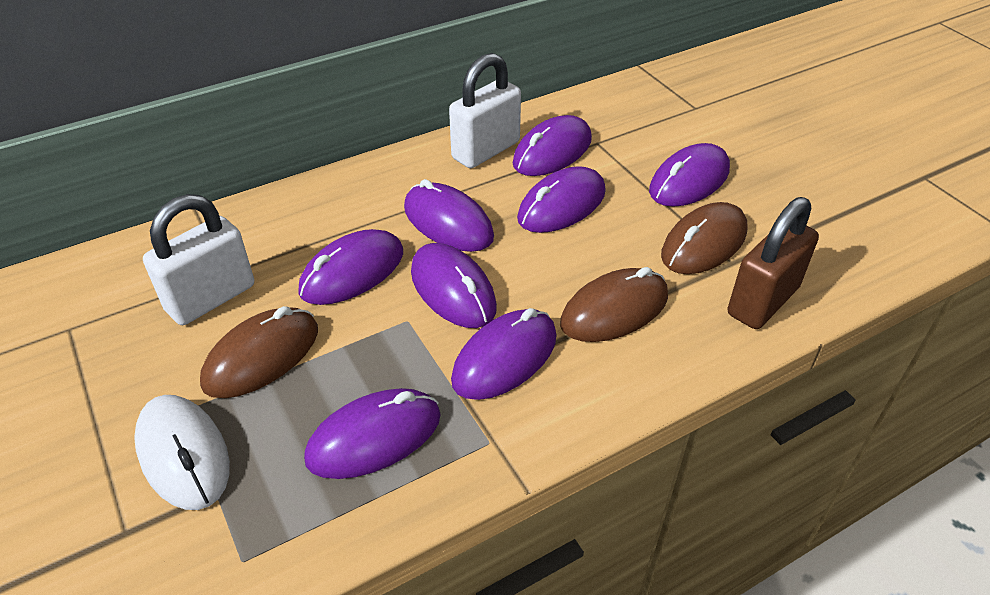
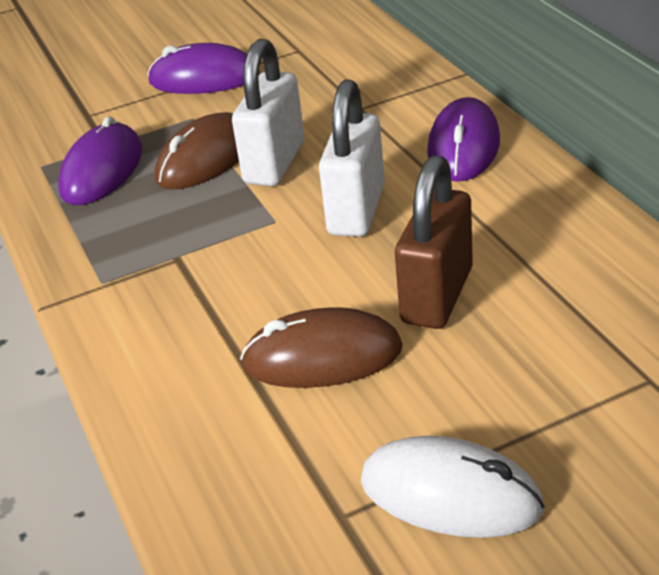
brown mouse: 3 -> 2
purple mouse: 8 -> 3

